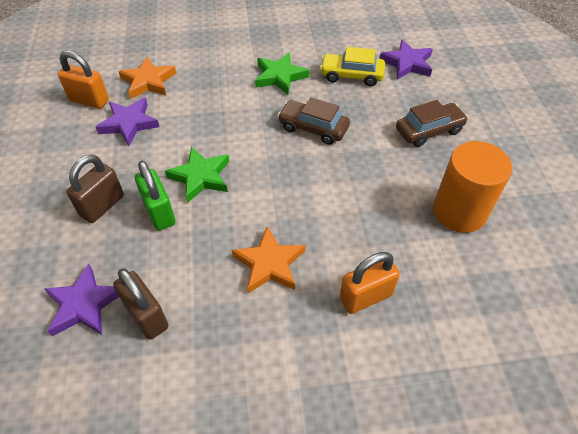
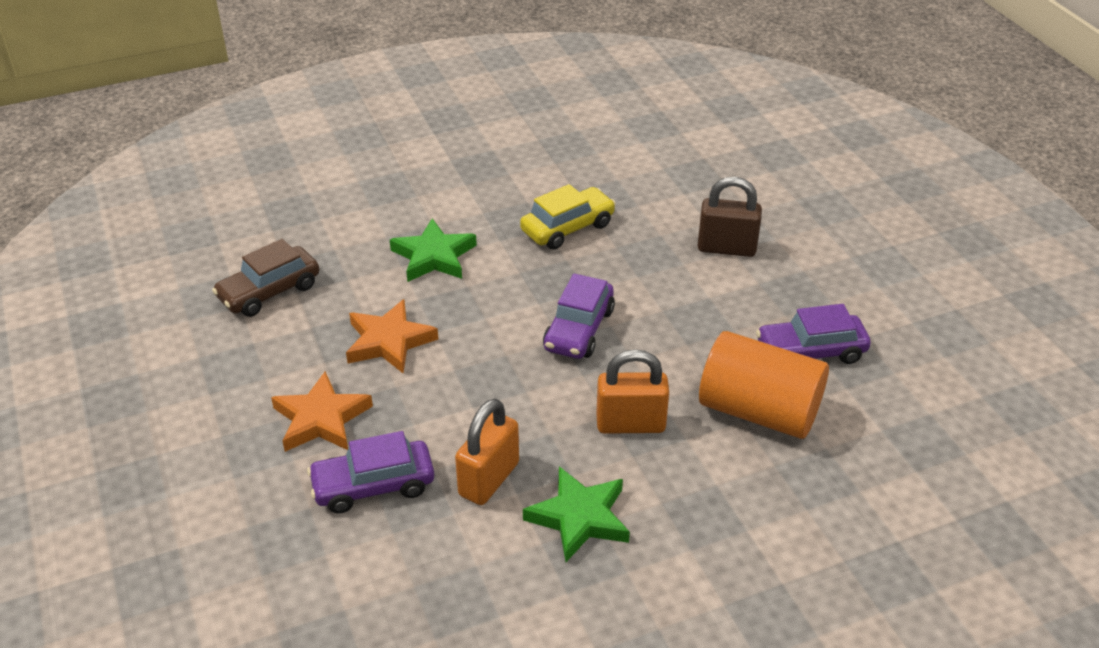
brown car: 2 -> 1
brown padlock: 2 -> 1
green padlock: 1 -> 0
purple car: 0 -> 3
purple star: 3 -> 0

